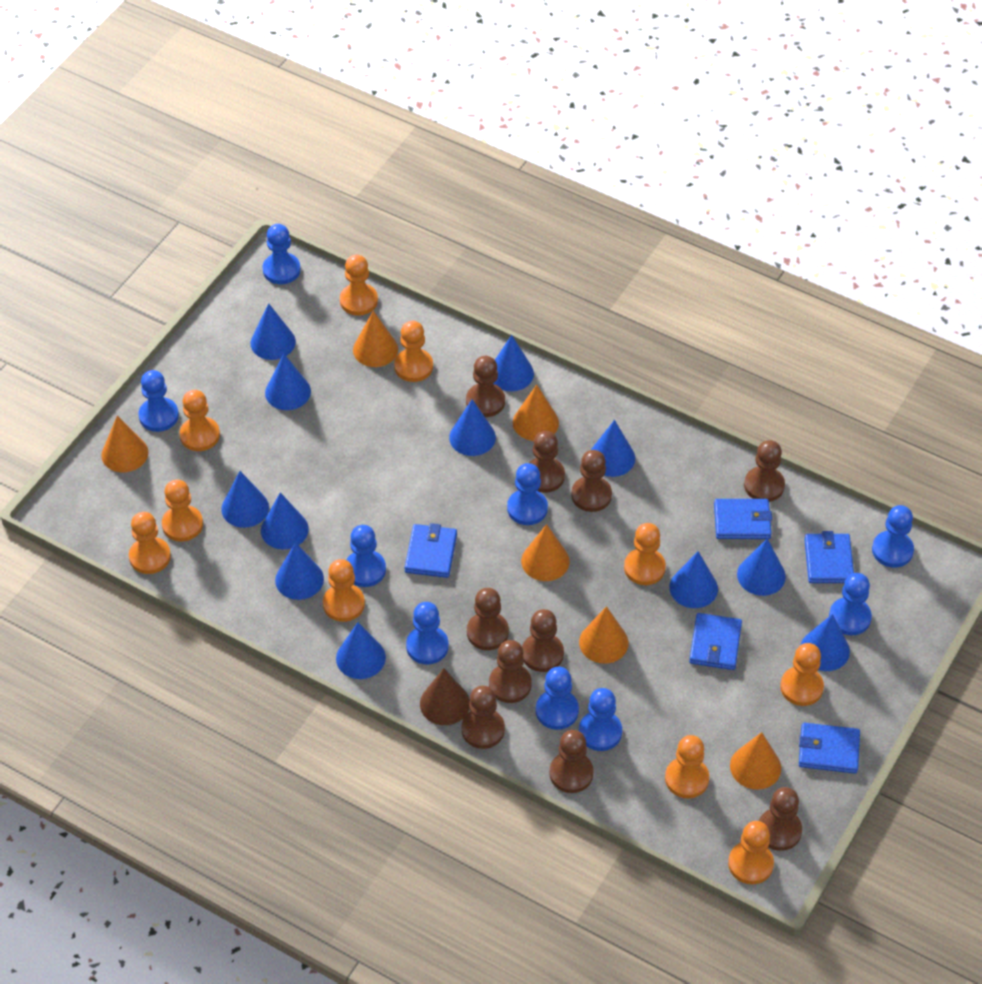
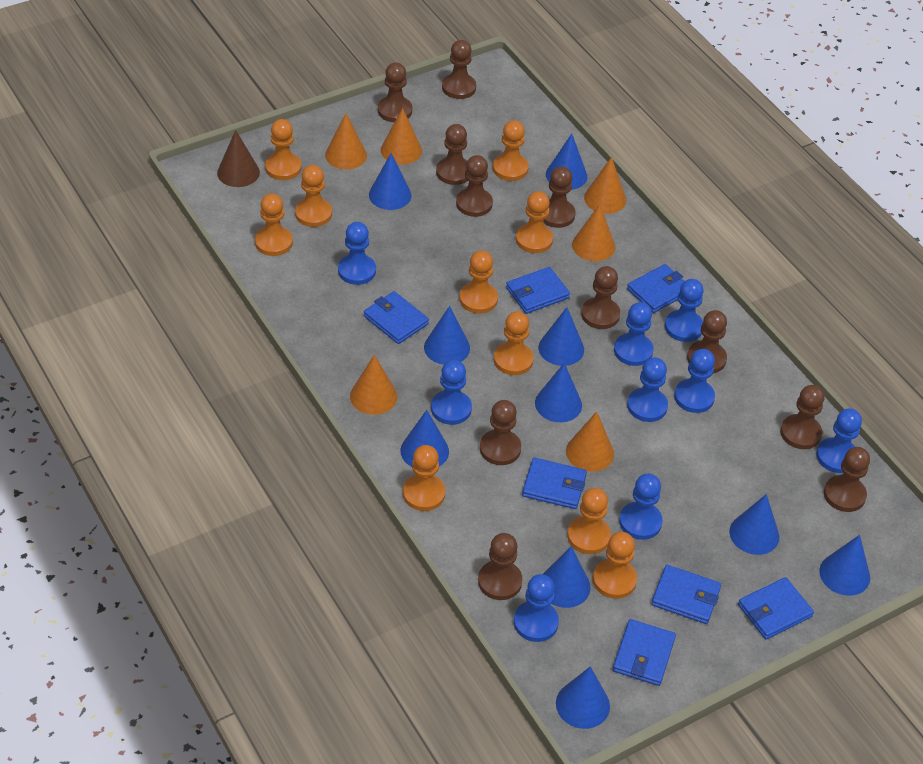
blue cone: 12 -> 10
blue wallet: 5 -> 7
brown pawn: 10 -> 11

